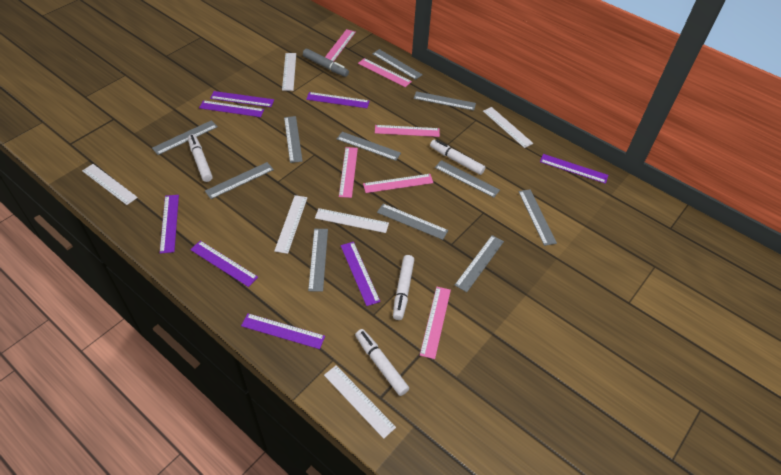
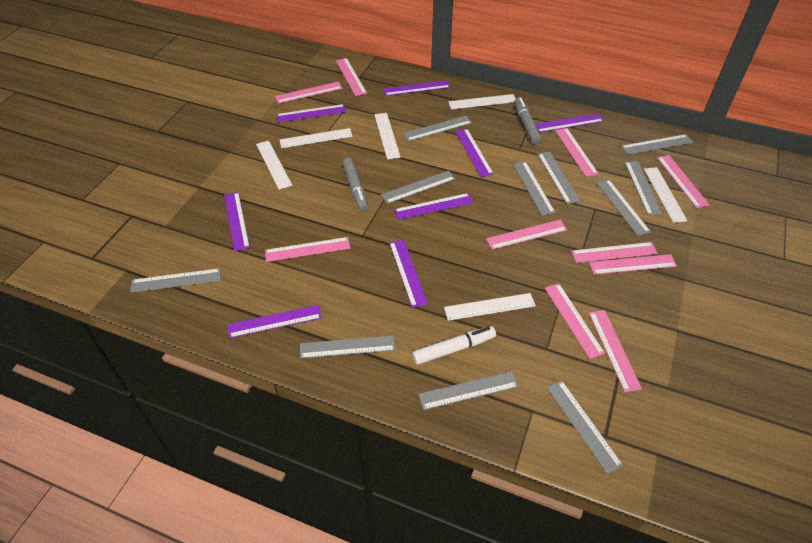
grey marker: 1 -> 2
pink ruler: 6 -> 10
white marker: 4 -> 1

